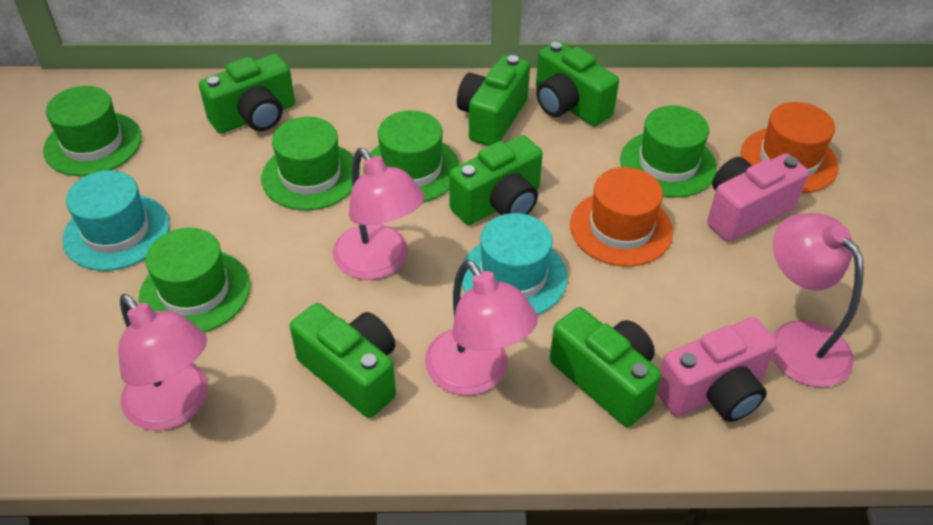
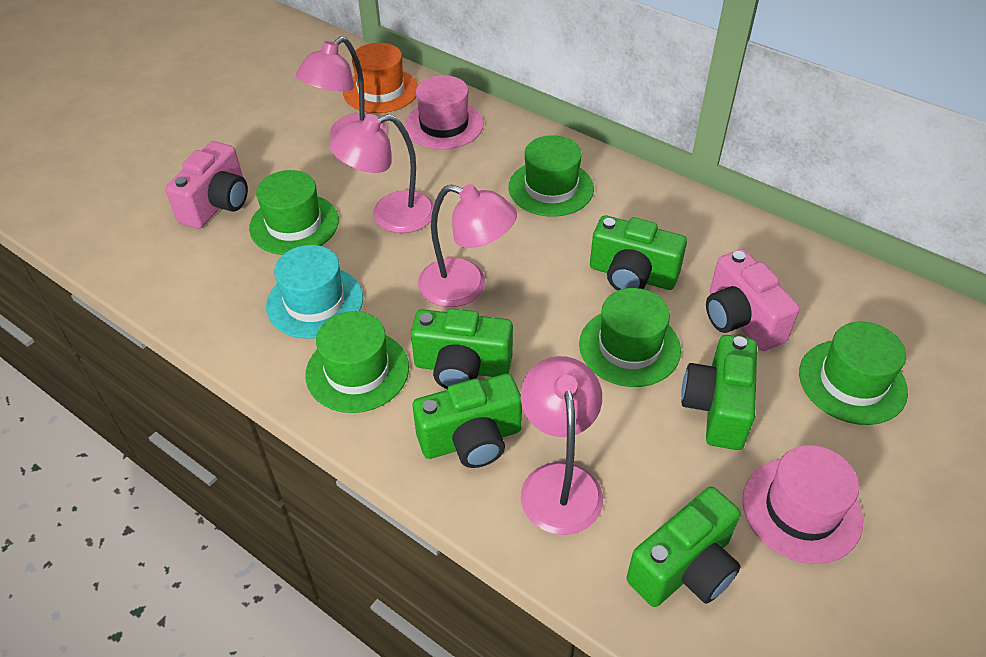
green camera: 6 -> 5
orange hat: 2 -> 1
pink hat: 0 -> 2
turquoise hat: 2 -> 1

